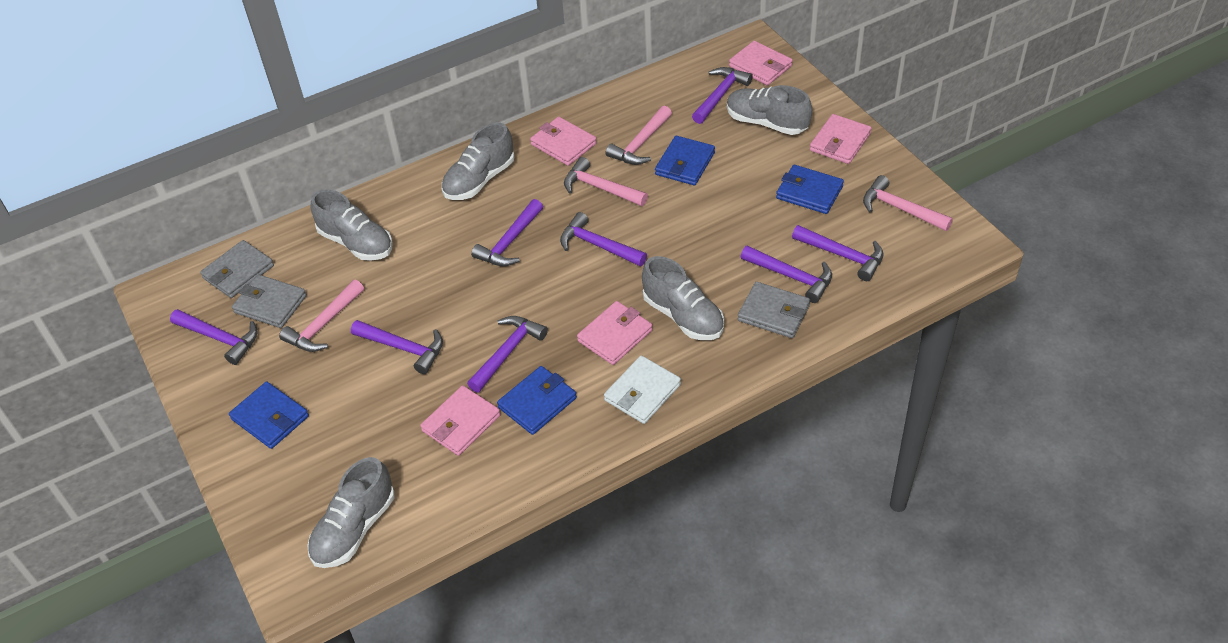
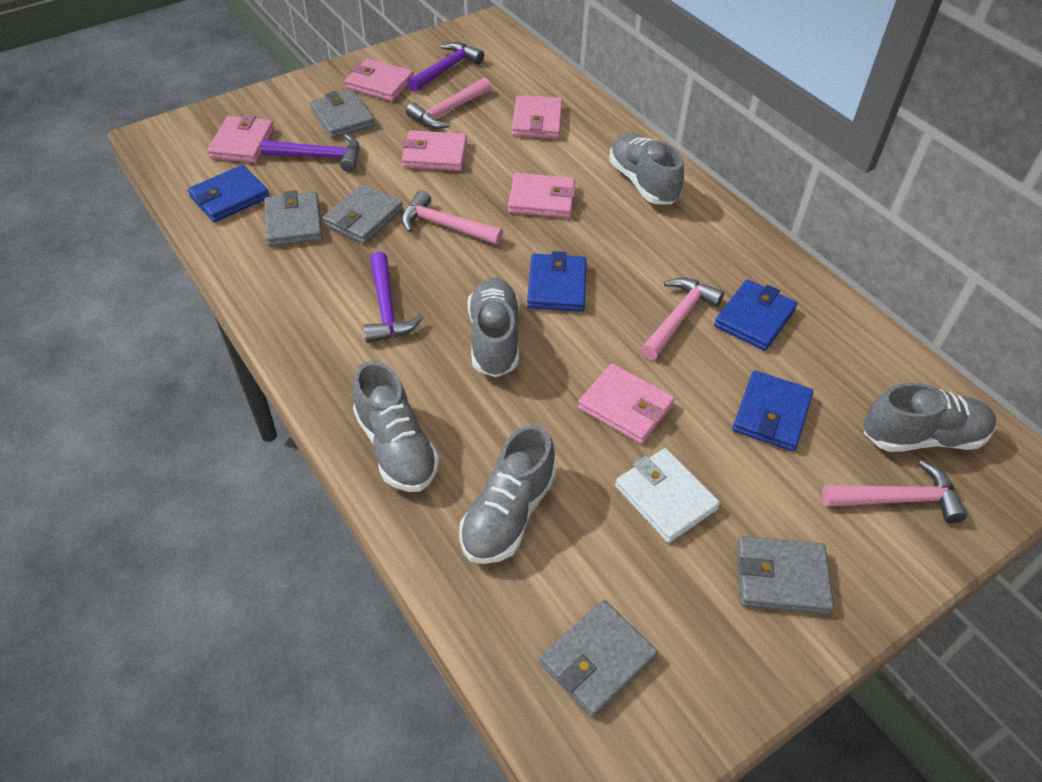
grey wallet: 3 -> 5
pink wallet: 5 -> 6
purple hammer: 8 -> 3

